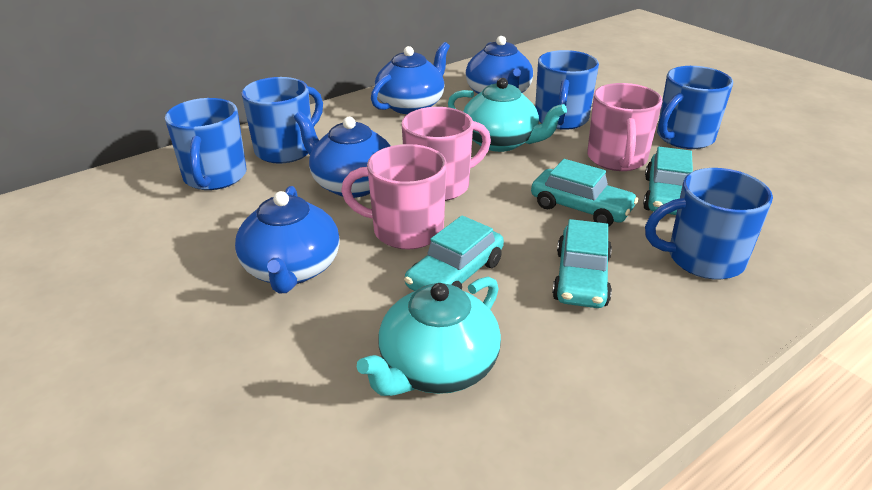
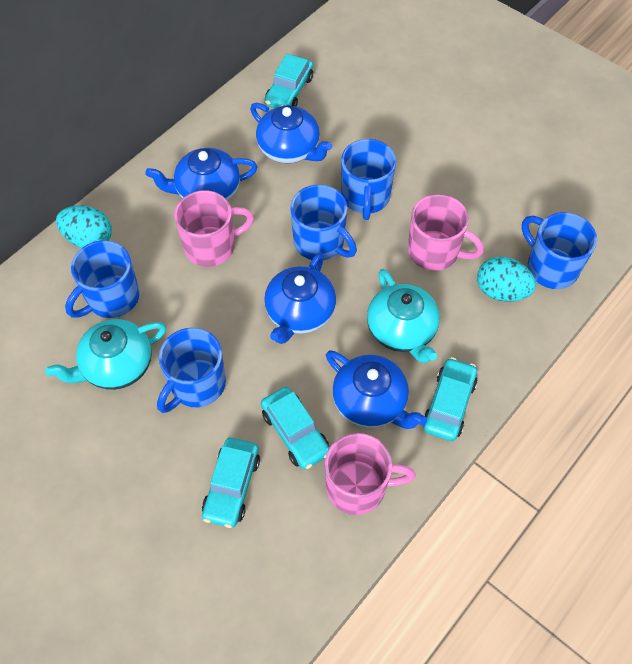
turquoise egg: 0 -> 2

